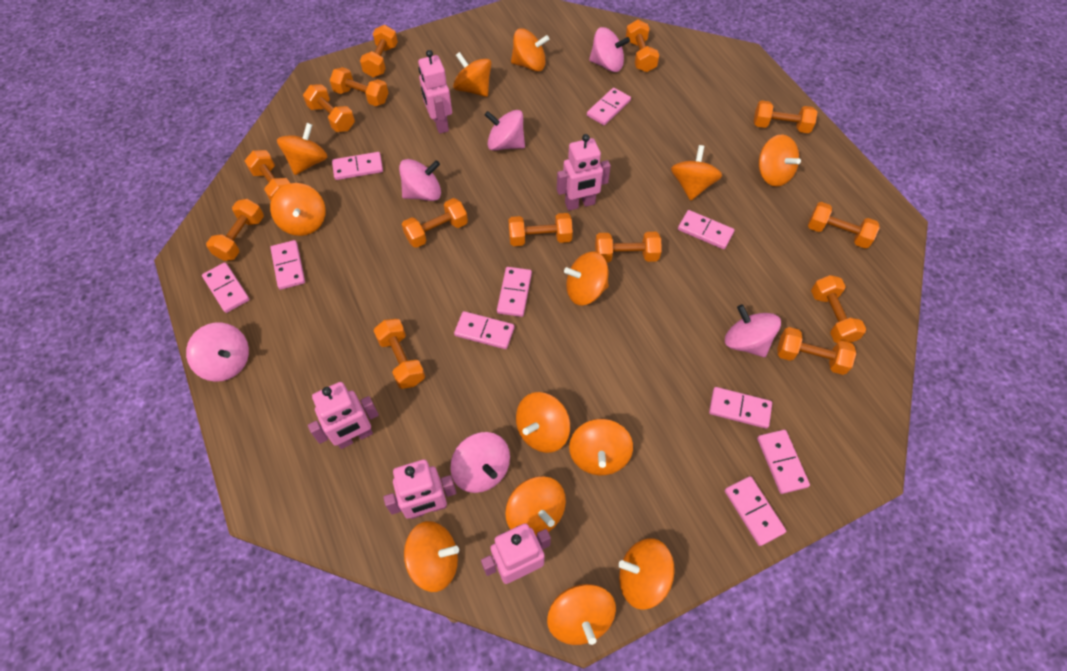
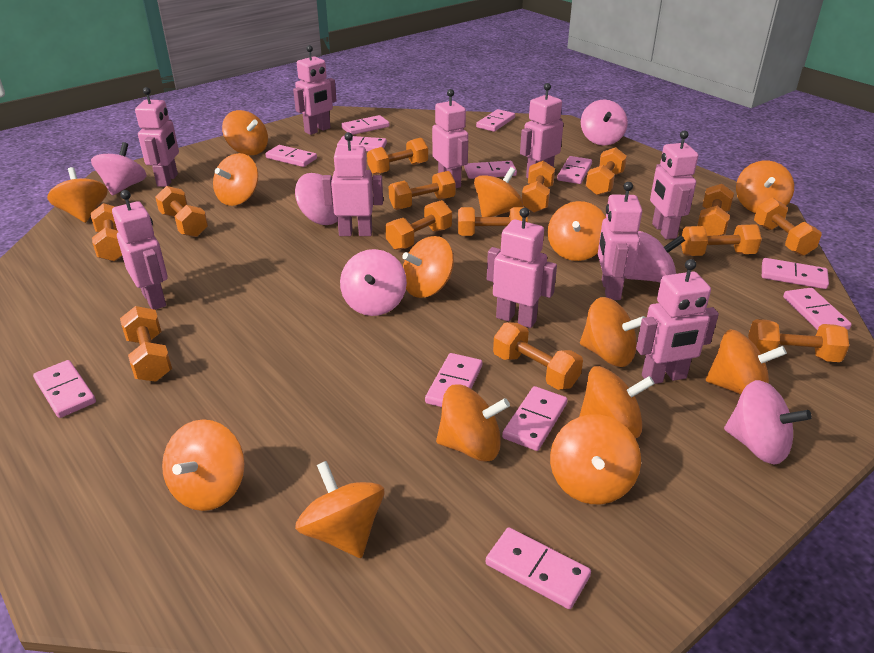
orange spinning top: 13 -> 14
pink domino: 10 -> 12
pink robot: 5 -> 10

